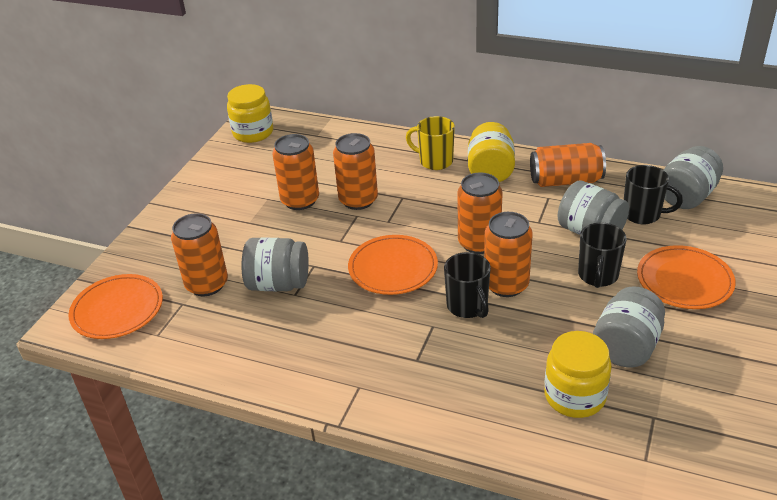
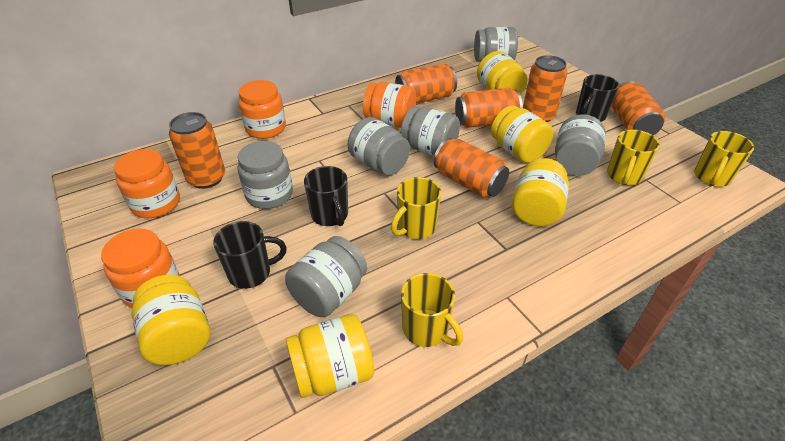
grey jar: 4 -> 6
orange jar: 0 -> 4
orange plate: 3 -> 0
yellow jar: 3 -> 5
yellow mug: 1 -> 4

